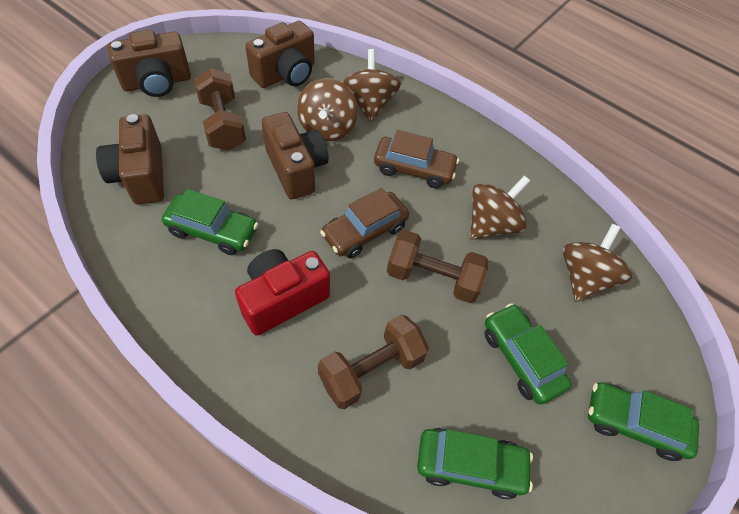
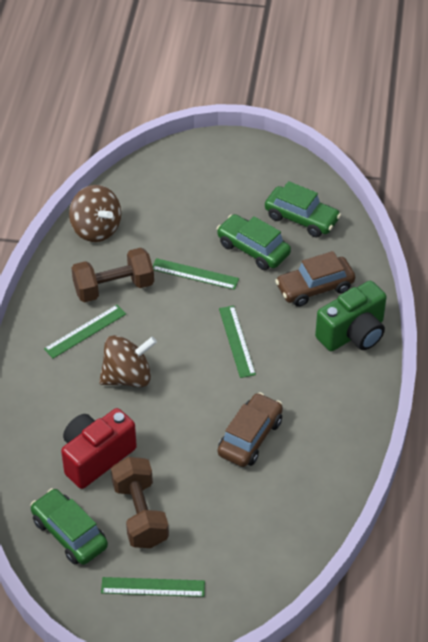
brown camera: 4 -> 0
brown dumbbell: 3 -> 2
brown spinning top: 4 -> 2
green camera: 0 -> 1
green car: 4 -> 3
green ruler: 0 -> 4

